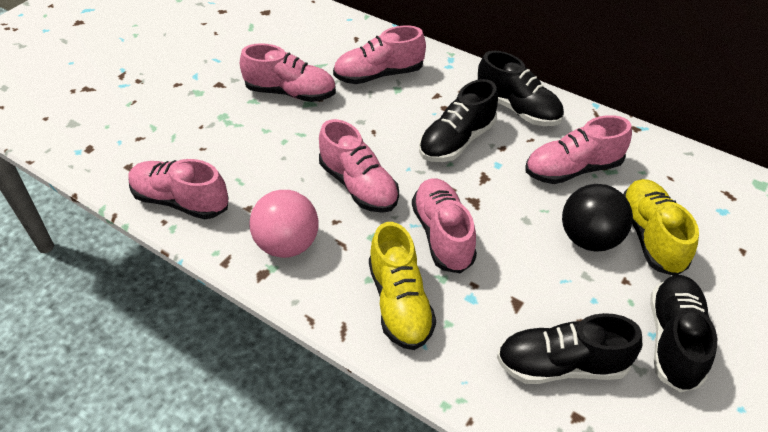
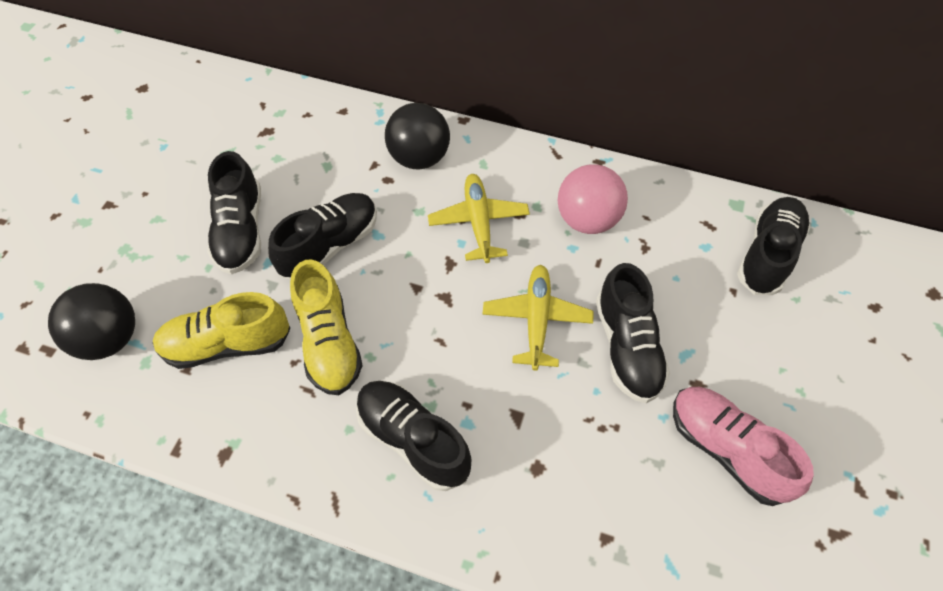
black ball: 1 -> 2
black shoe: 4 -> 5
pink shoe: 6 -> 1
yellow plane: 0 -> 2

